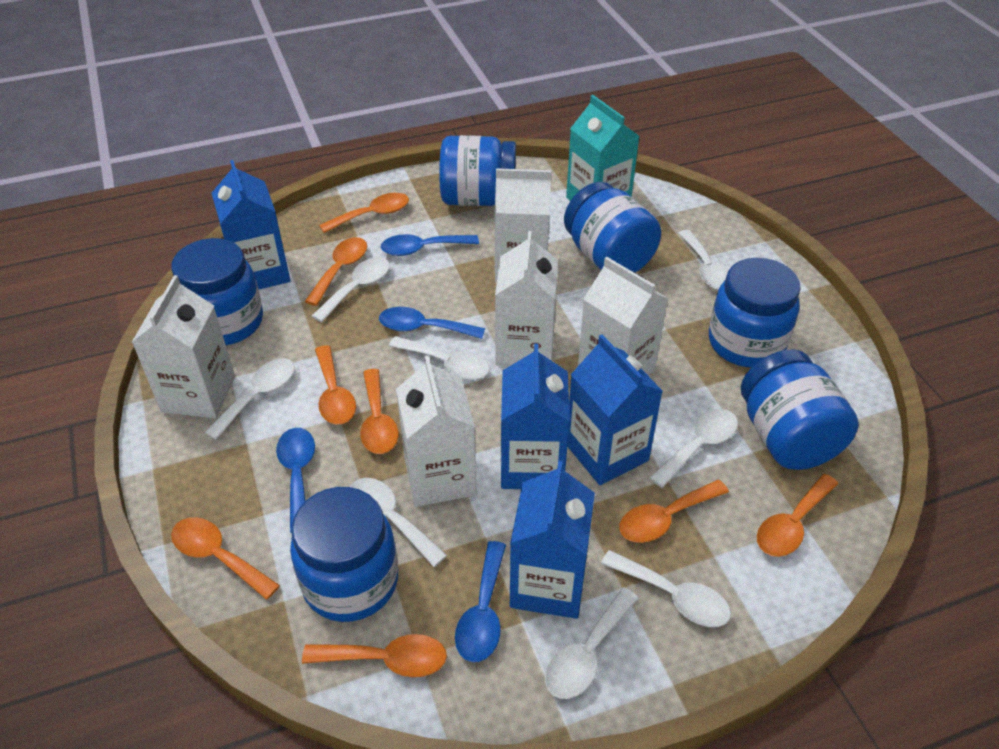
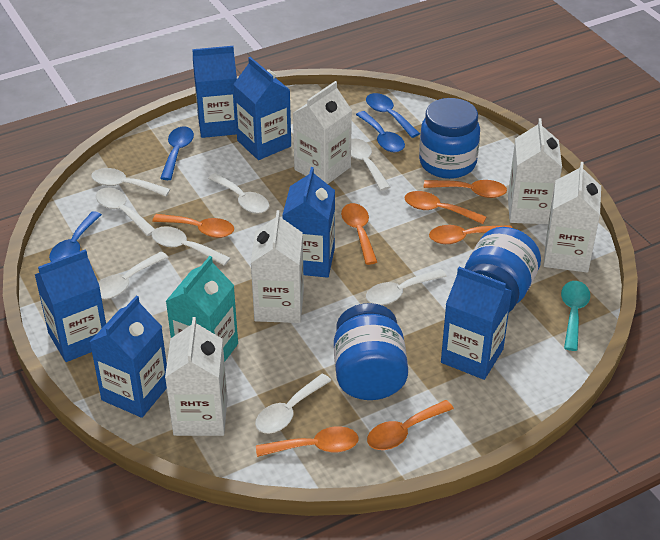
blue carton: 4 -> 6
blue jar: 6 -> 3
orange spoon: 8 -> 7
turquoise spoon: 0 -> 1

